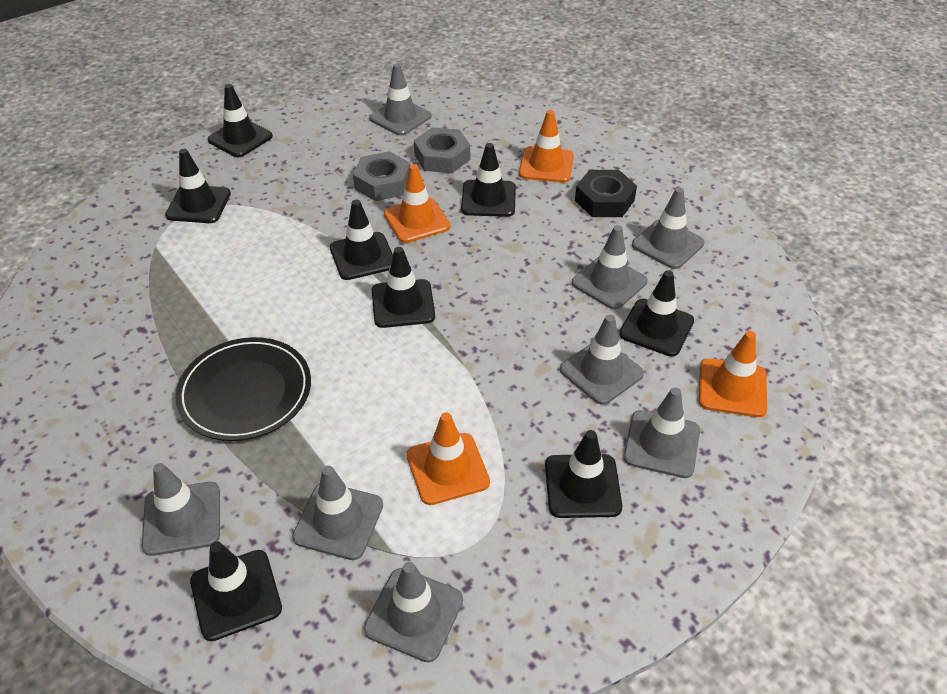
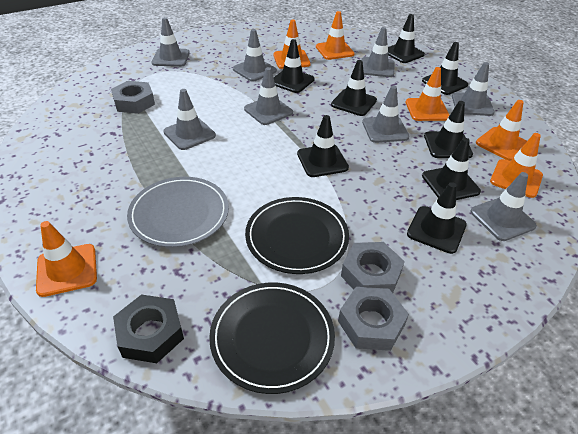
black plate: 1 -> 2
grey nut: 2 -> 3
grey plate: 0 -> 1
orange traffic cone: 4 -> 6

